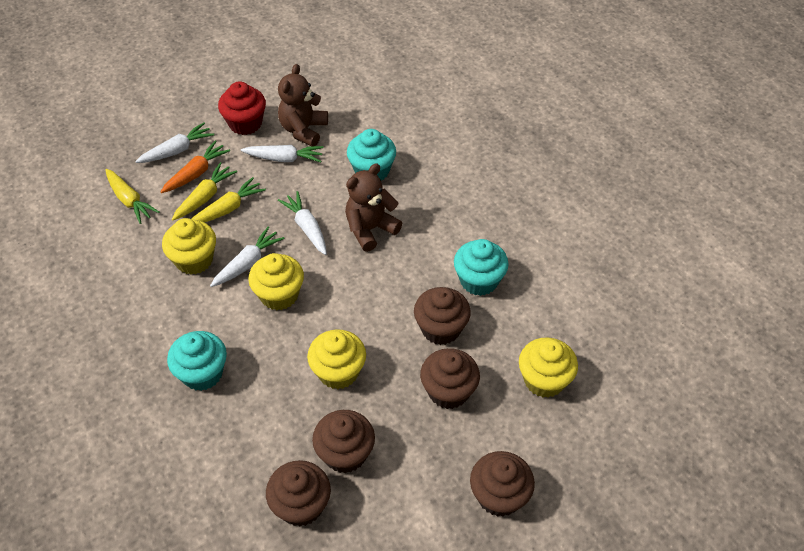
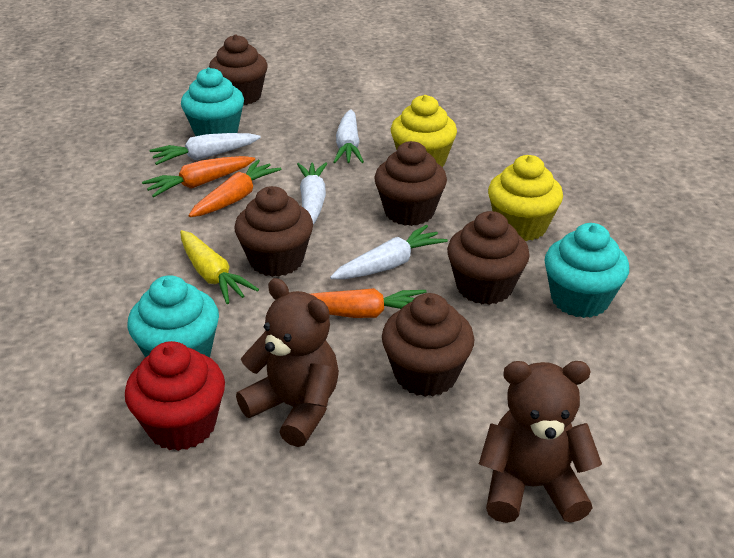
orange carrot: 1 -> 3
yellow carrot: 3 -> 1
yellow cupcake: 4 -> 2

